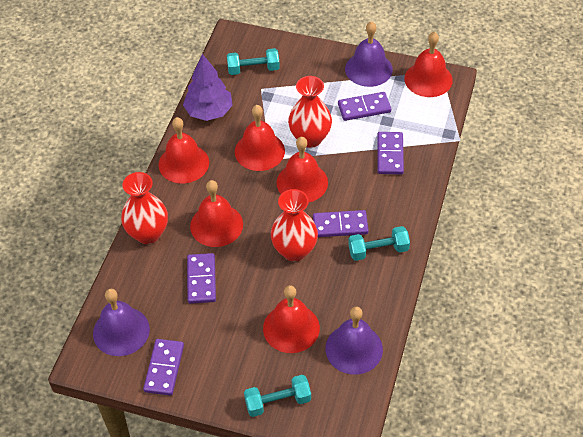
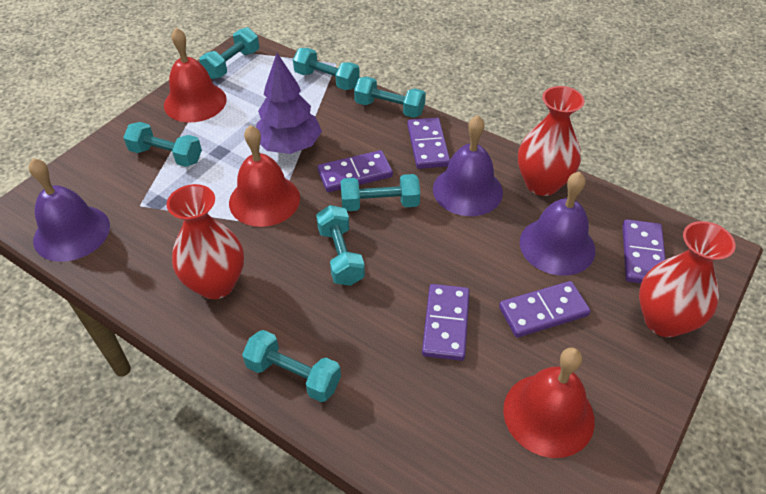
red bell: 6 -> 3
turquoise dumbbell: 3 -> 7

